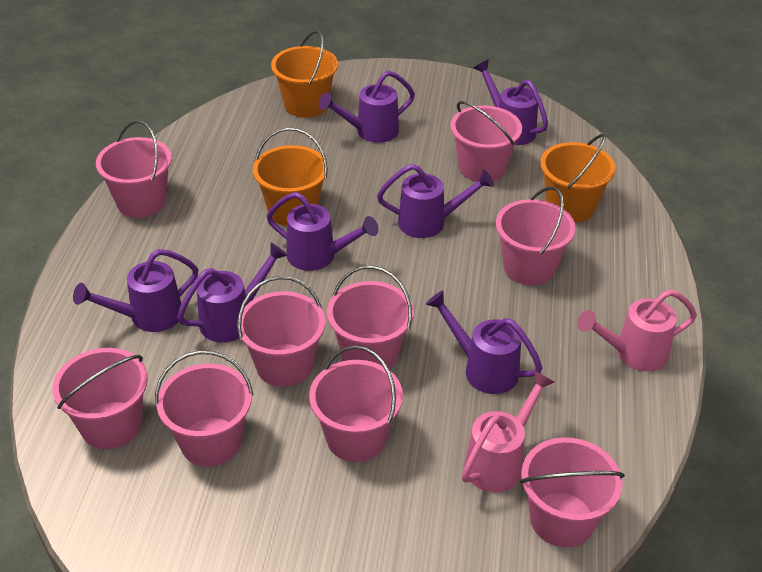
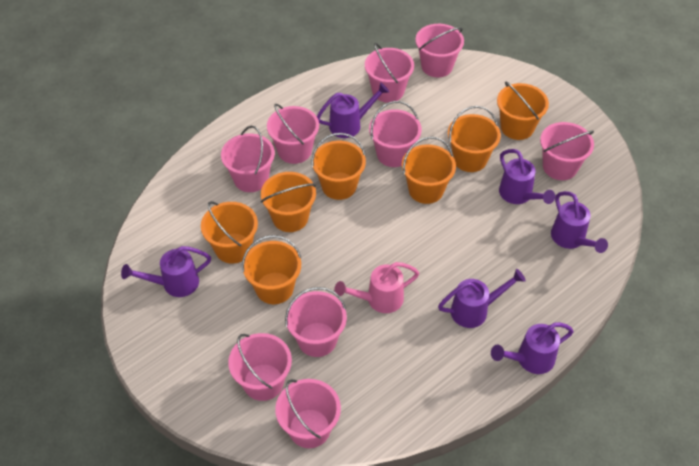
orange bucket: 3 -> 7
pink watering can: 2 -> 1
purple watering can: 7 -> 6

